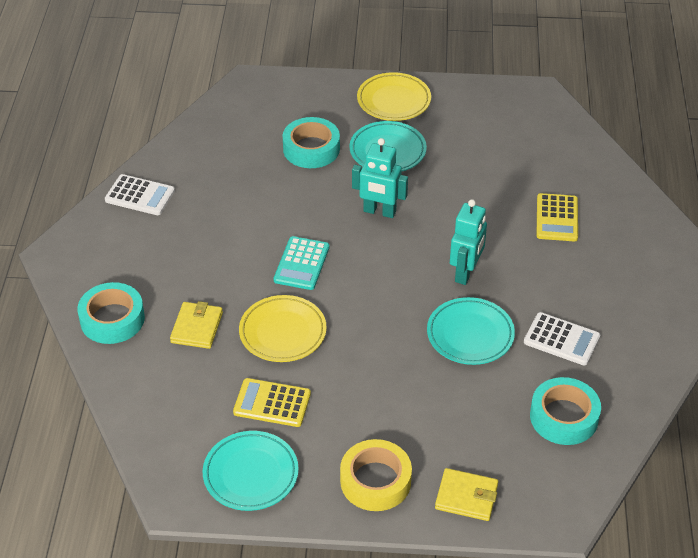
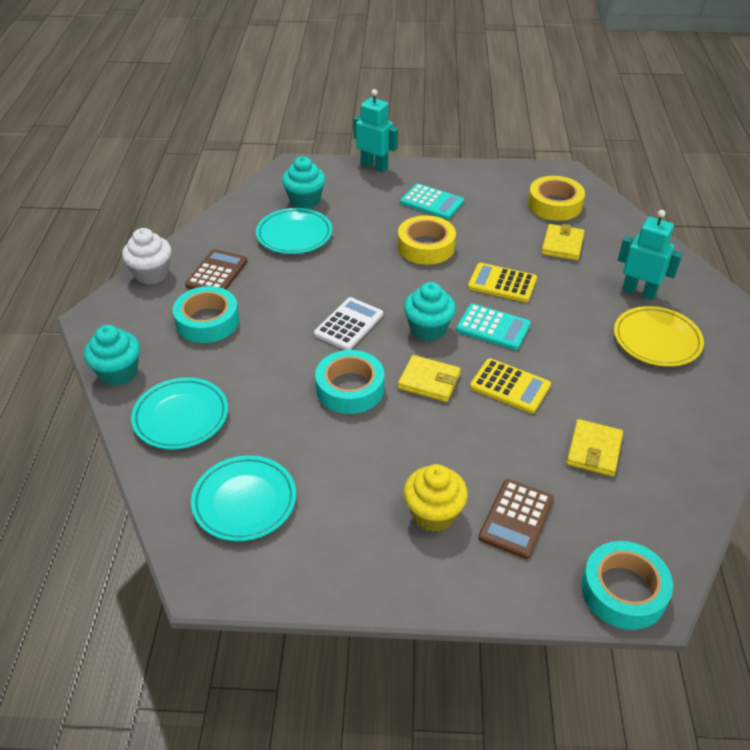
brown calculator: 0 -> 2
turquoise calculator: 1 -> 2
turquoise cupcake: 0 -> 3
white calculator: 2 -> 1
white cupcake: 0 -> 1
yellow cupcake: 0 -> 1
yellow plate: 2 -> 1
yellow tape: 1 -> 2
yellow wallet: 2 -> 3

